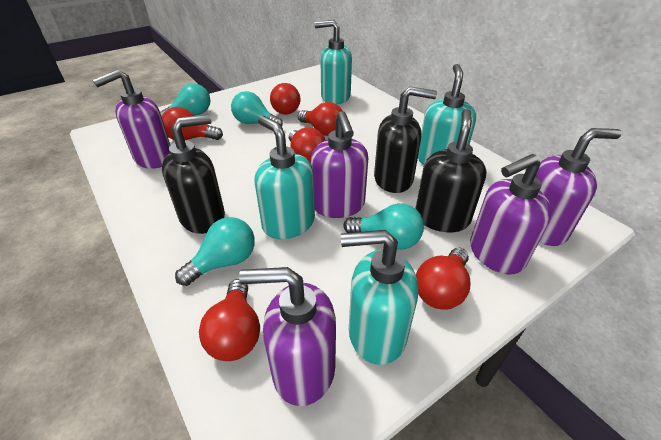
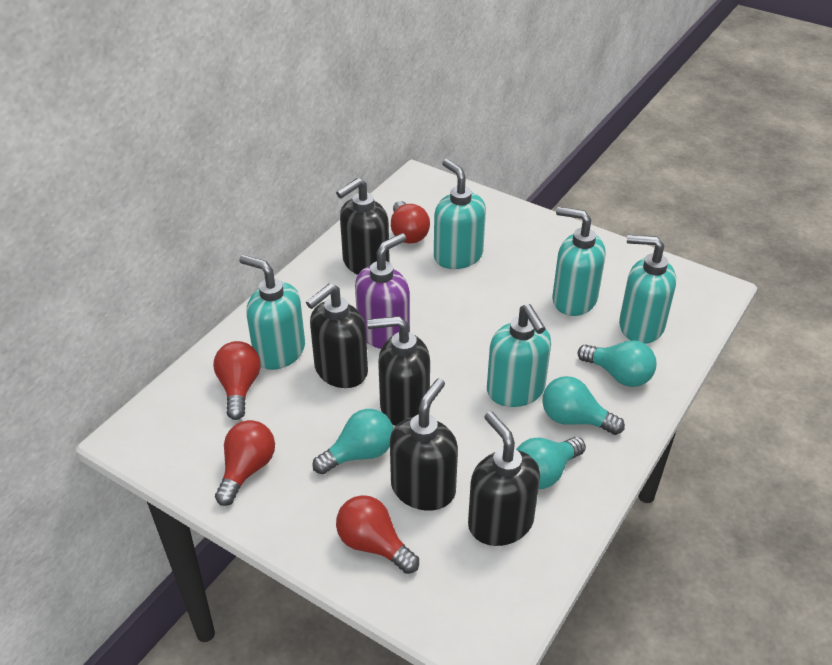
black soap dispenser: 3 -> 5
purple soap dispenser: 5 -> 1
red light bulb: 6 -> 4
turquoise soap dispenser: 4 -> 5

